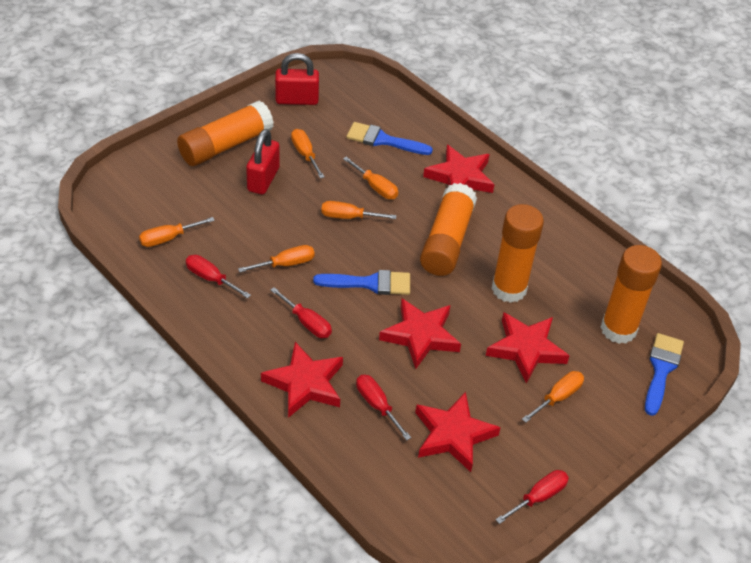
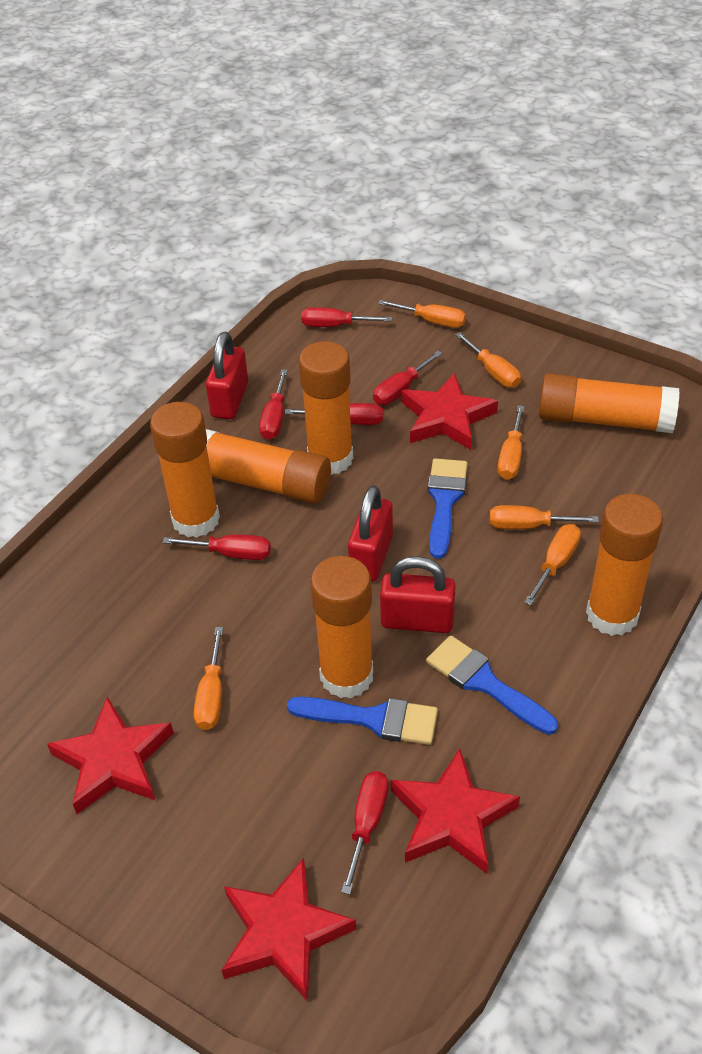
orange glue stick: 4 -> 6
red padlock: 2 -> 3
red screwdriver: 4 -> 6
red star: 5 -> 4

